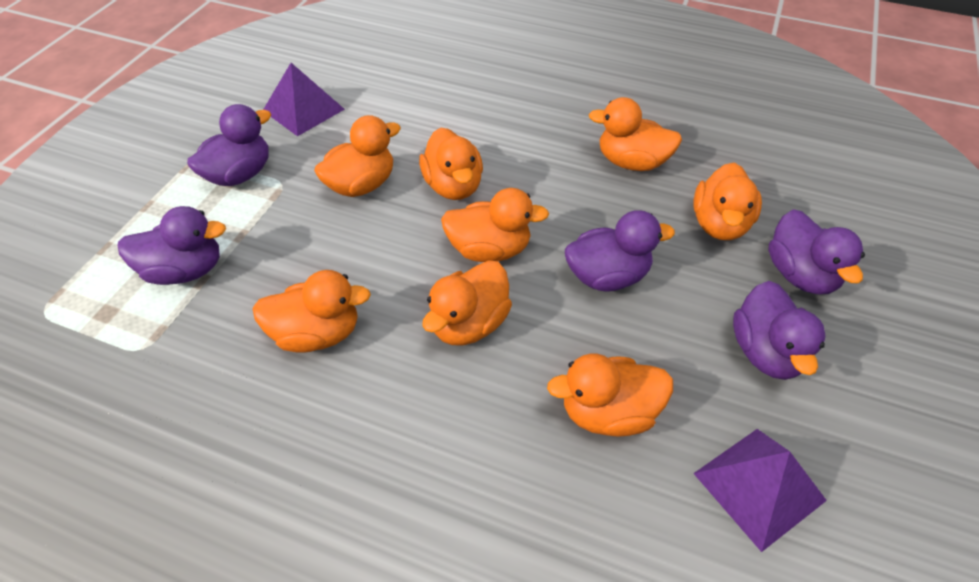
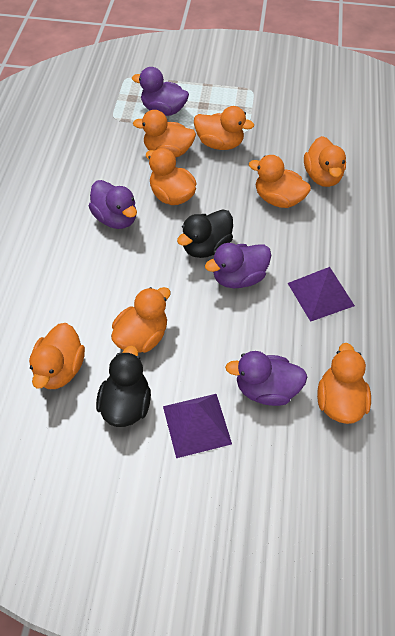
black duck: 0 -> 2
purple duck: 5 -> 4

